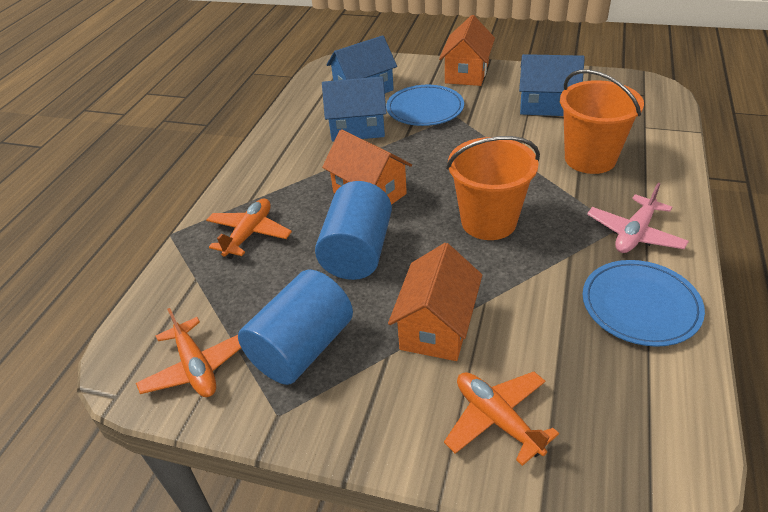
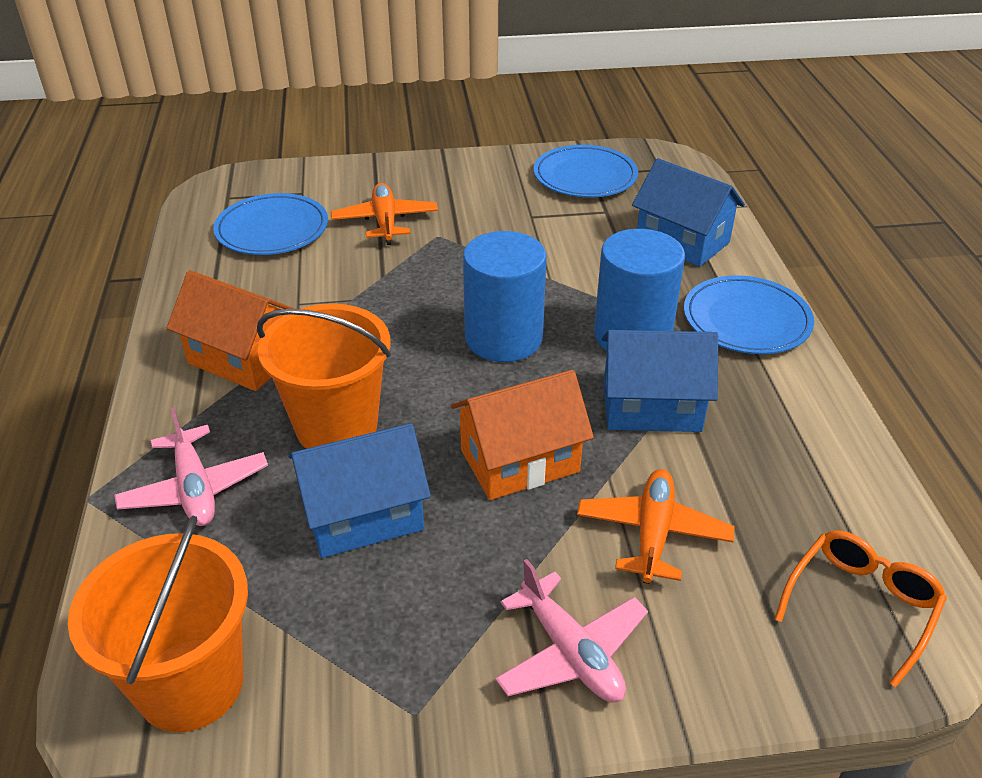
blue plate: 2 -> 3
orange glasses: 0 -> 1
orange house: 3 -> 2
orange plane: 3 -> 2
pink plane: 1 -> 2

